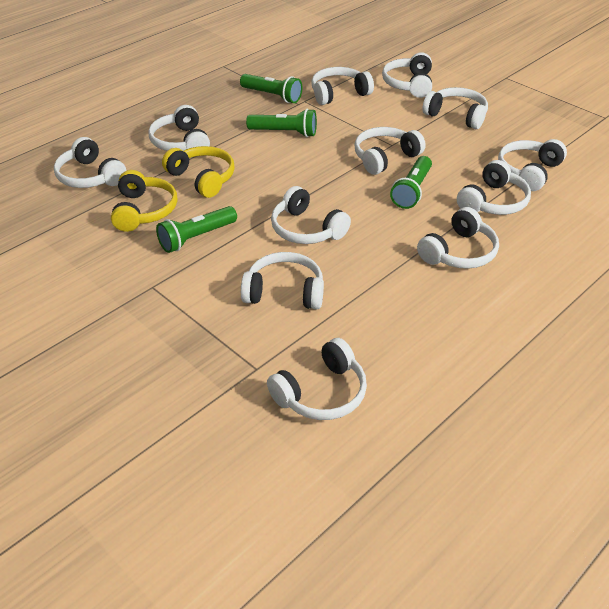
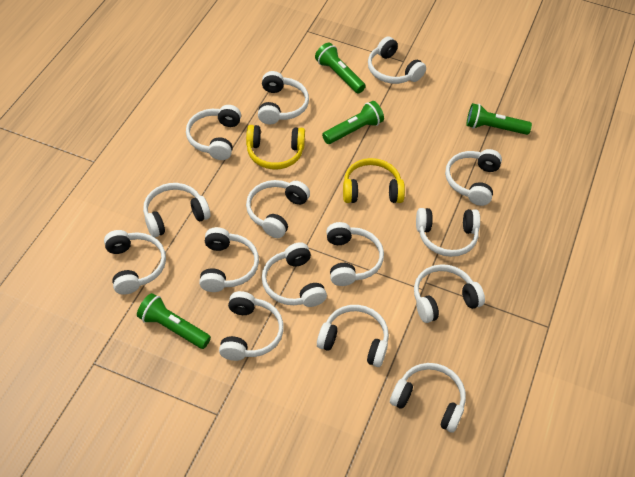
white headphones: 12 -> 15

